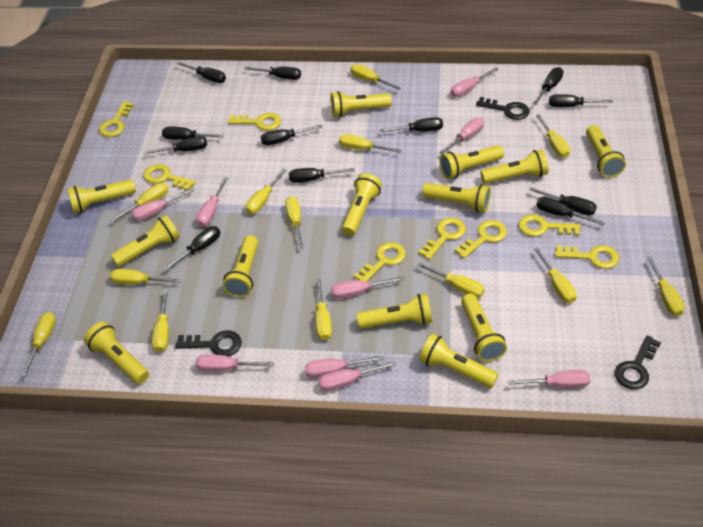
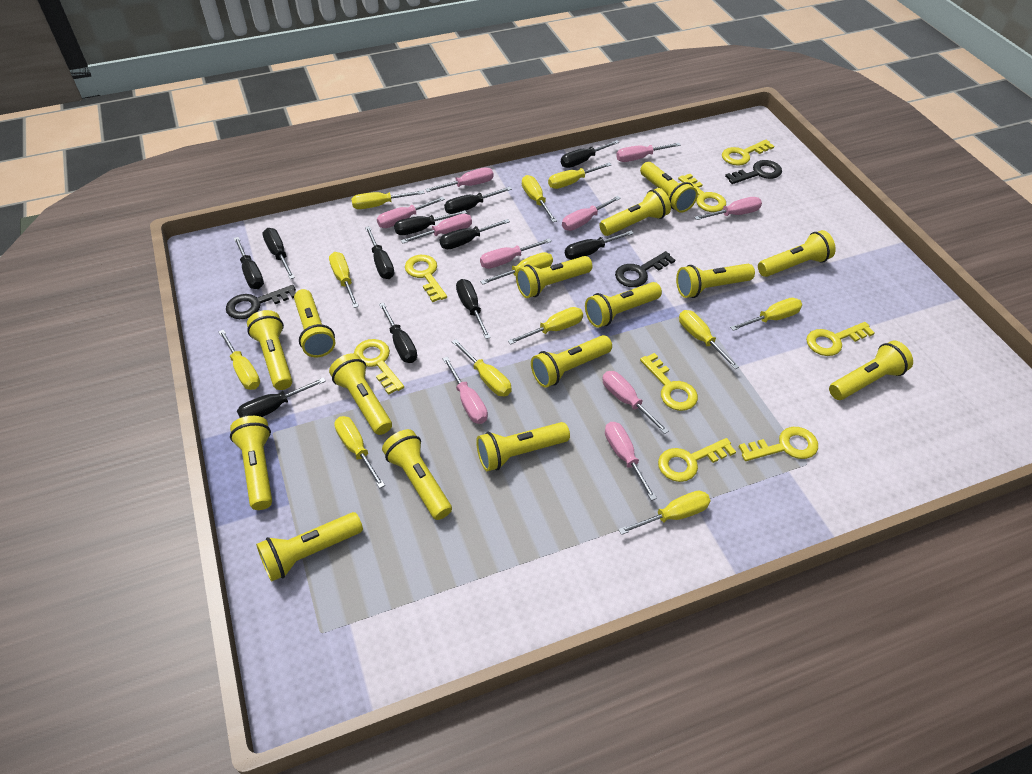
black screwdriver: 12 -> 11
pink screwdriver: 9 -> 10
yellow flashlight: 13 -> 15
yellow screwdriver: 13 -> 12

